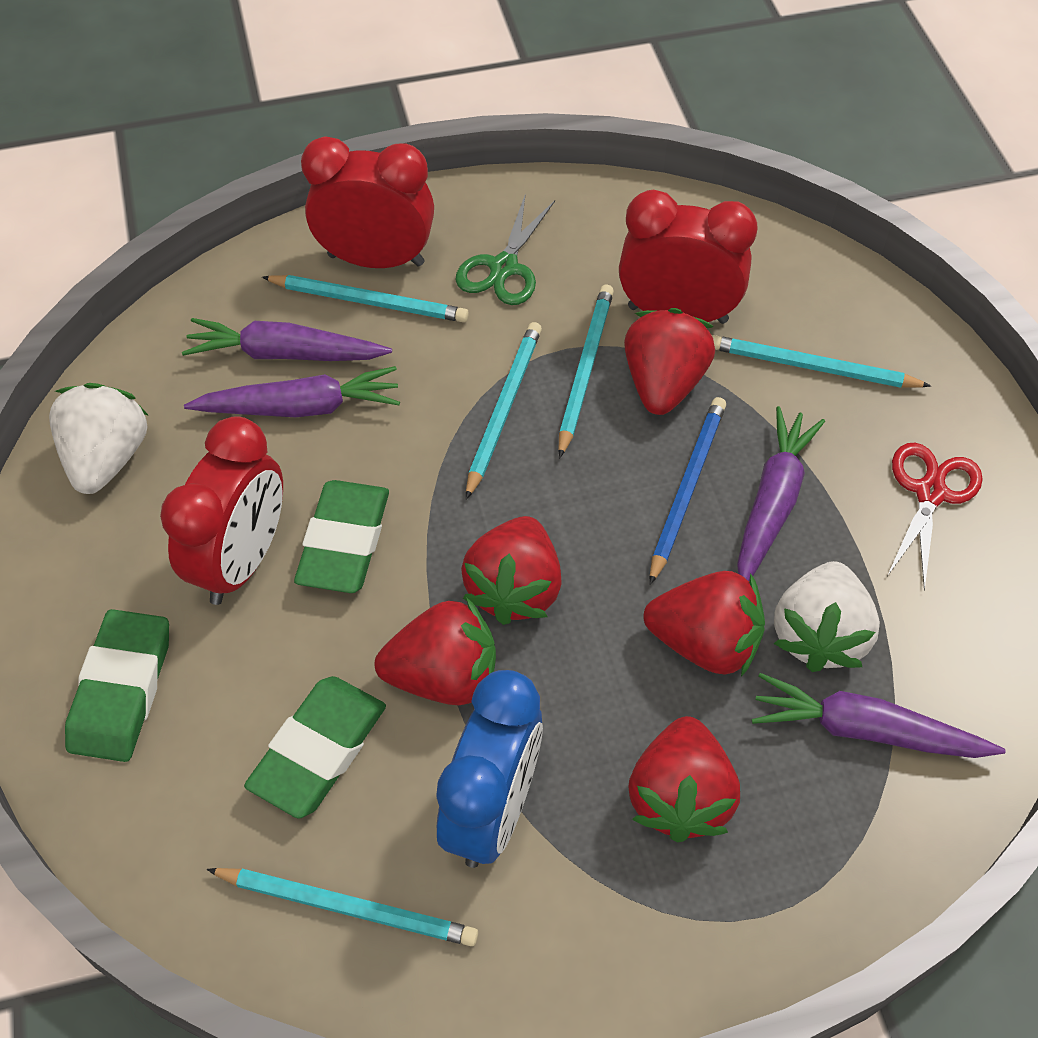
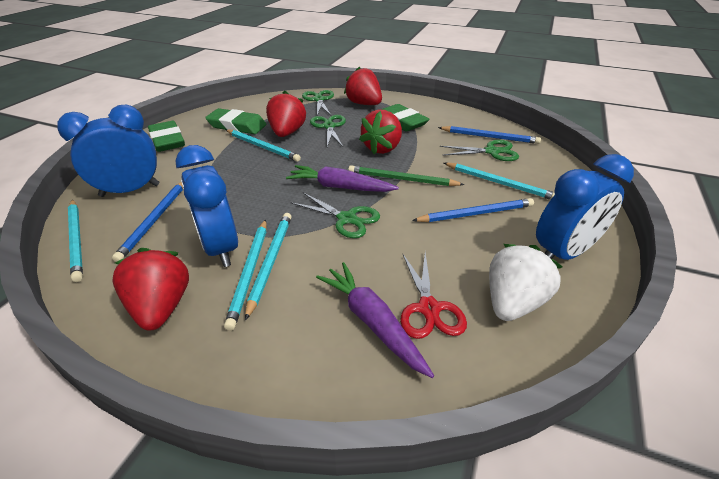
blue clock: 1 -> 3
blue pencil: 1 -> 3
green pencil: 0 -> 1
green scissors: 1 -> 4
purple carrot: 4 -> 2
red clock: 3 -> 0
red strawberry: 5 -> 4
white strawberry: 2 -> 1

